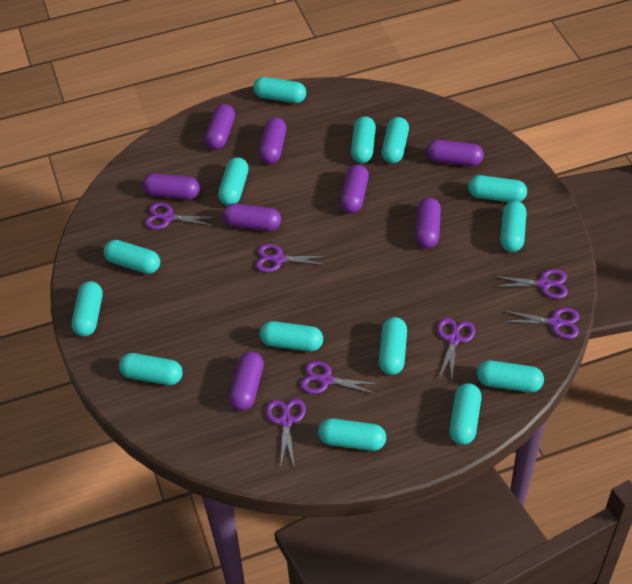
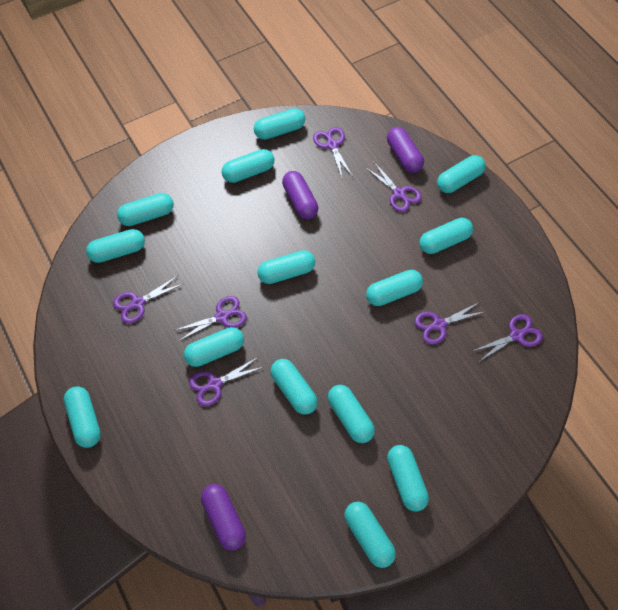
purple capsule: 8 -> 3

